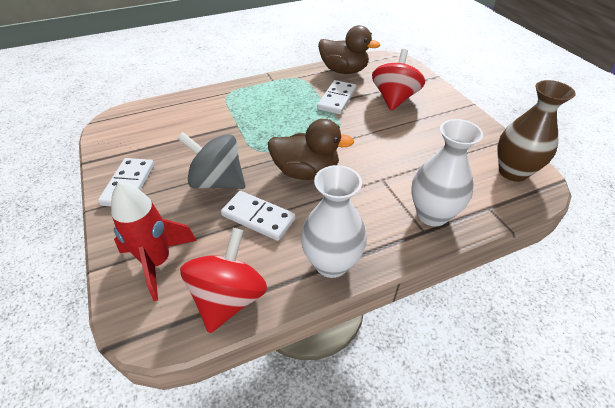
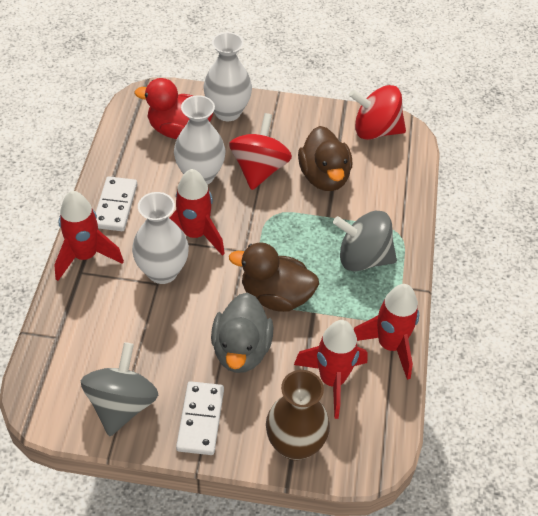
grey duck: 0 -> 1
grey spinning top: 1 -> 2
red duck: 0 -> 1
red rocket: 1 -> 4
white domino: 3 -> 2
white vase: 2 -> 3

